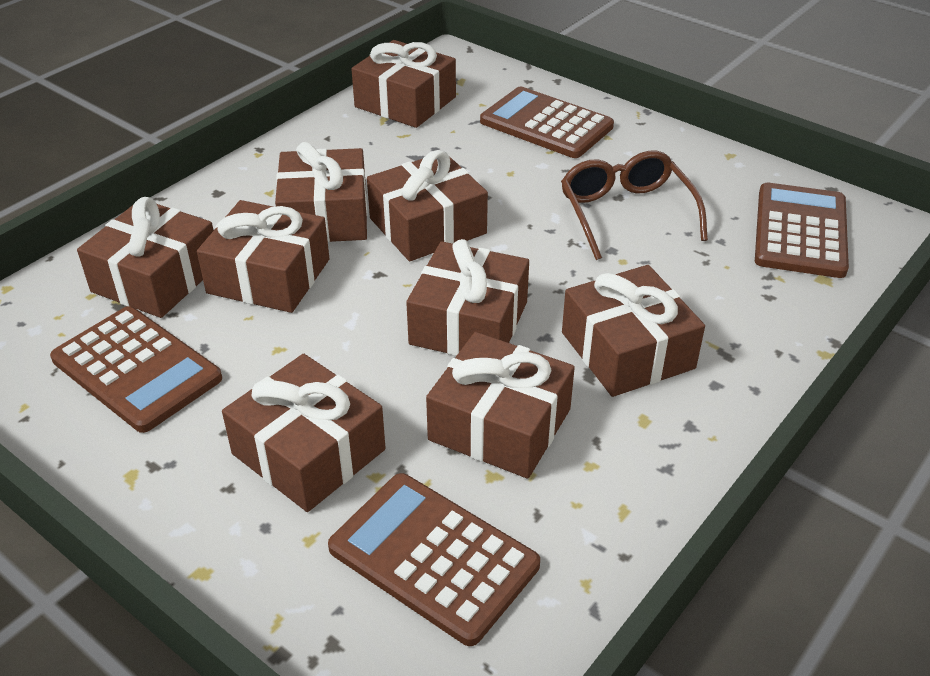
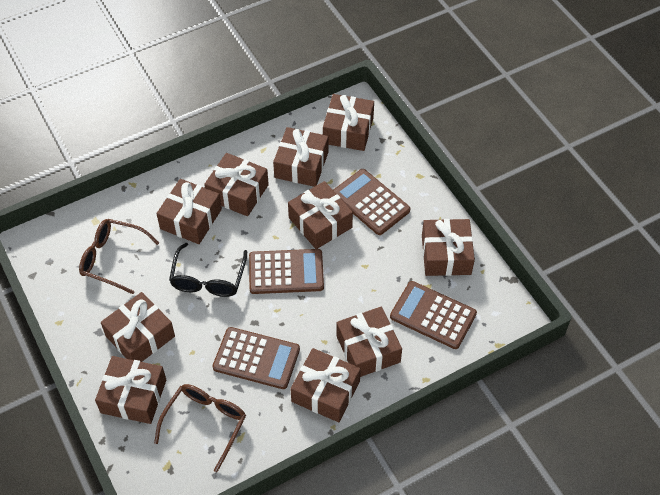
black glasses: 0 -> 1
brown gift: 9 -> 10
brown glasses: 1 -> 2

